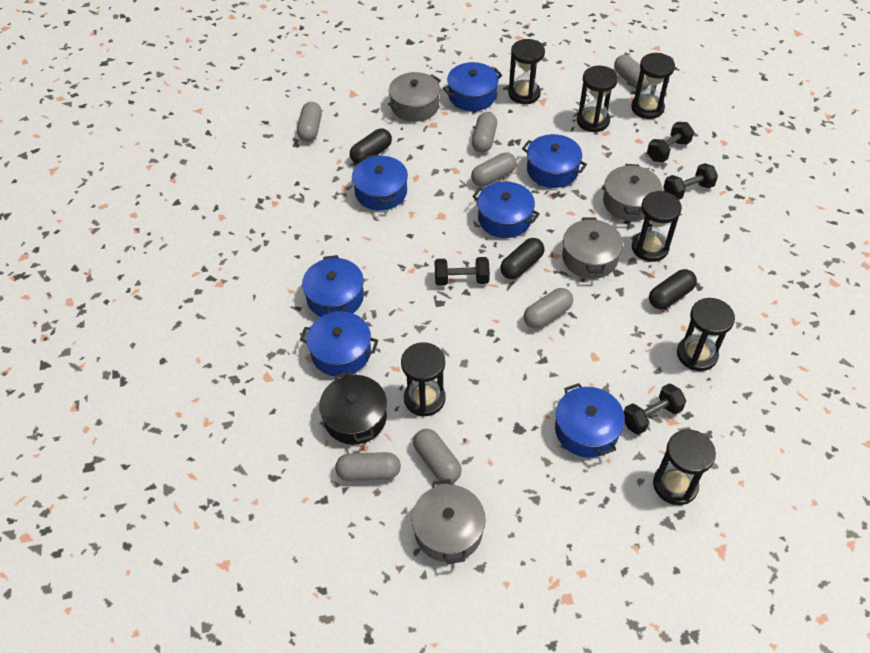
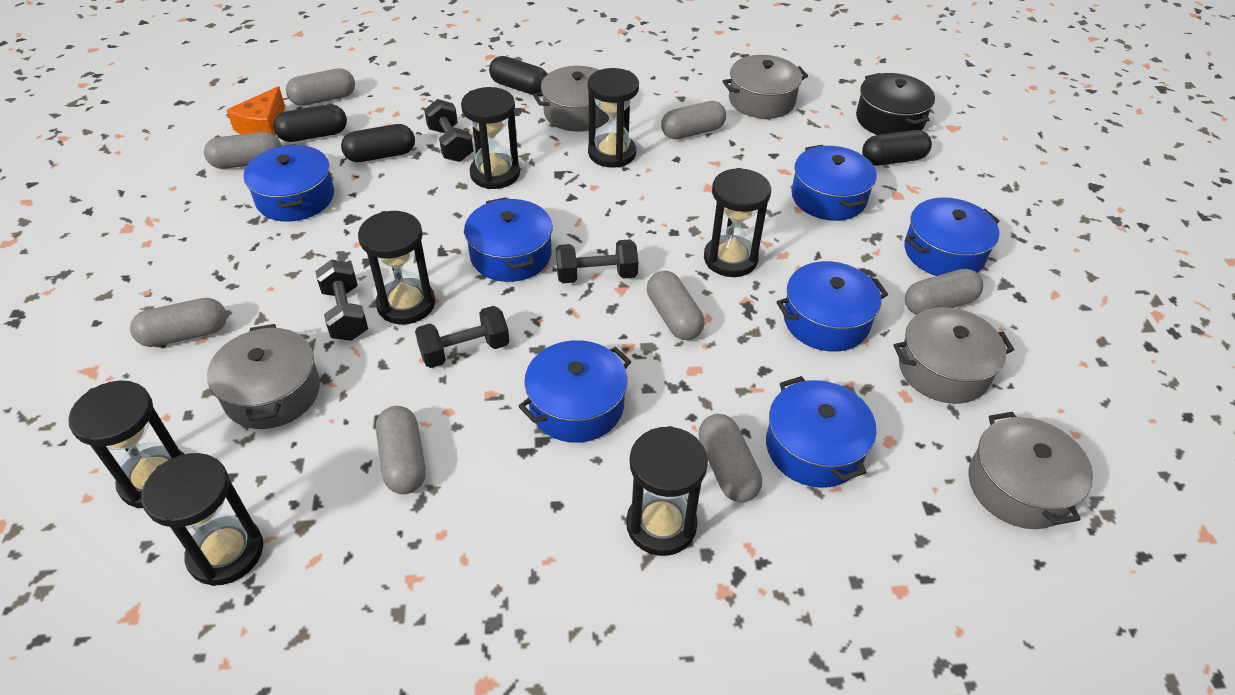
black capsule: 3 -> 4
grey capsule: 7 -> 8
grey pot: 4 -> 5
orange cheese: 0 -> 1

